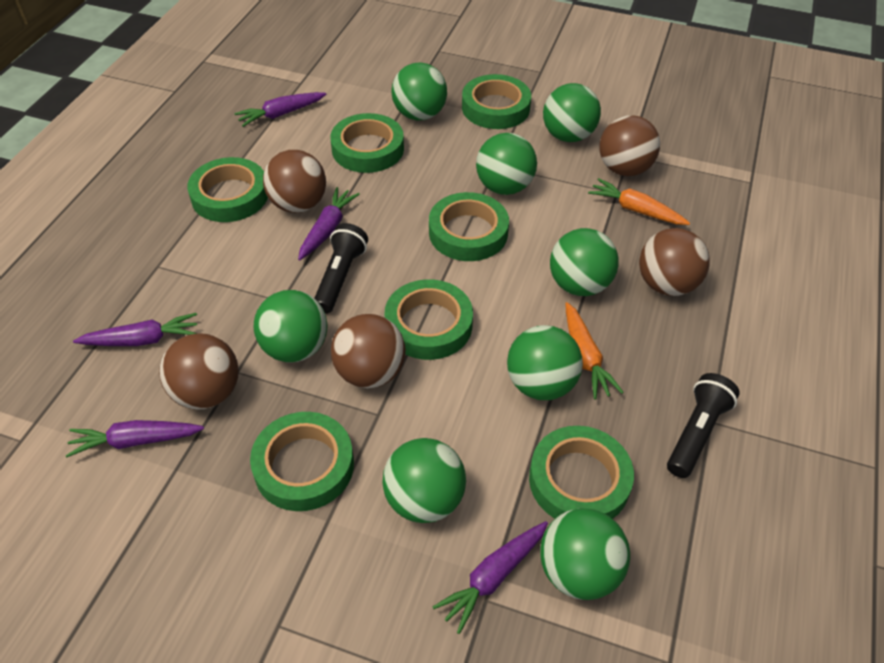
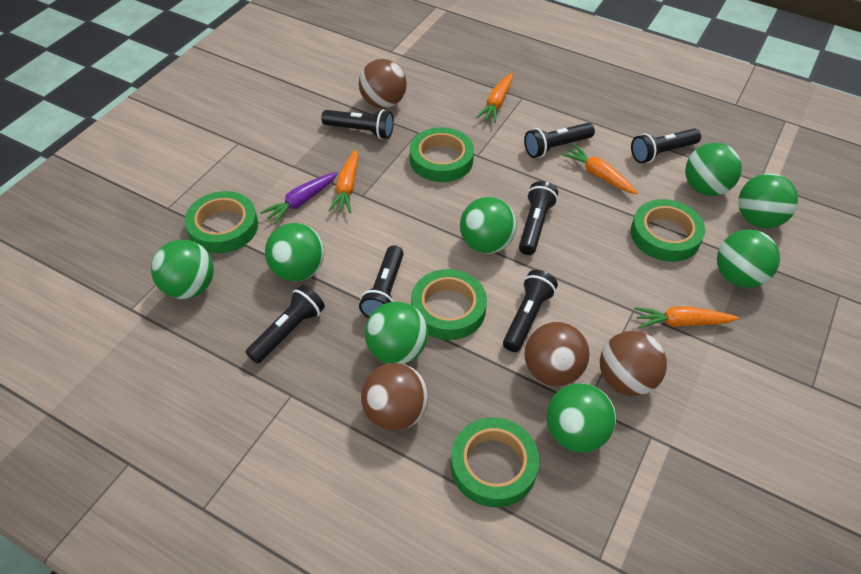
black flashlight: 2 -> 7
brown ball: 5 -> 4
green tape: 7 -> 5
orange carrot: 2 -> 4
purple carrot: 5 -> 1

